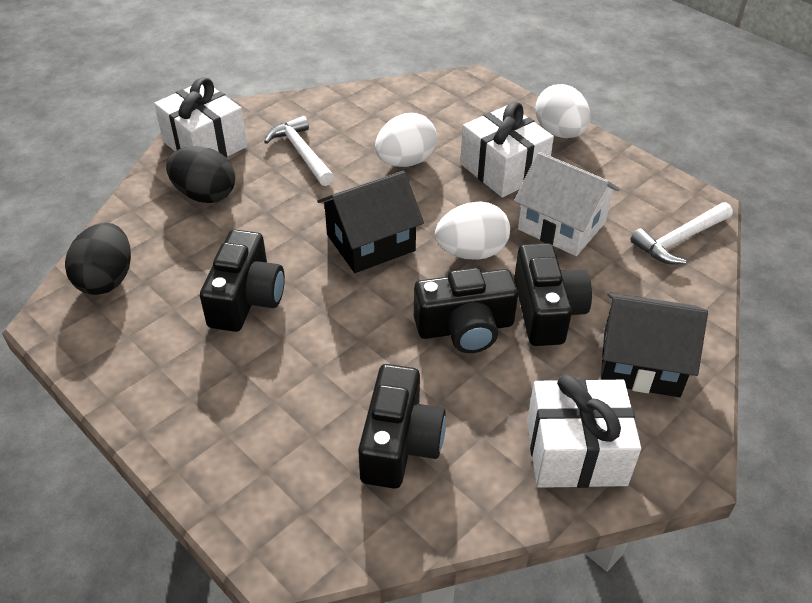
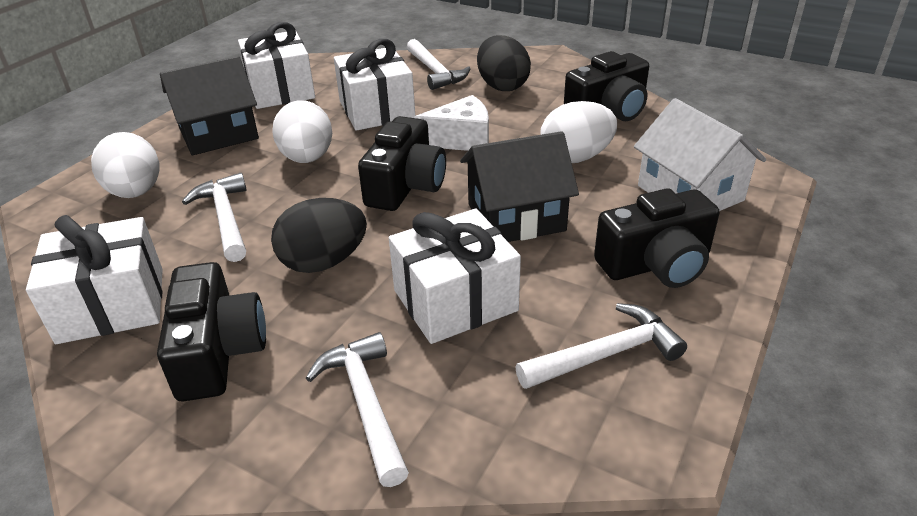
white cheese: 0 -> 1
white gift: 3 -> 4
white hammer: 2 -> 4

